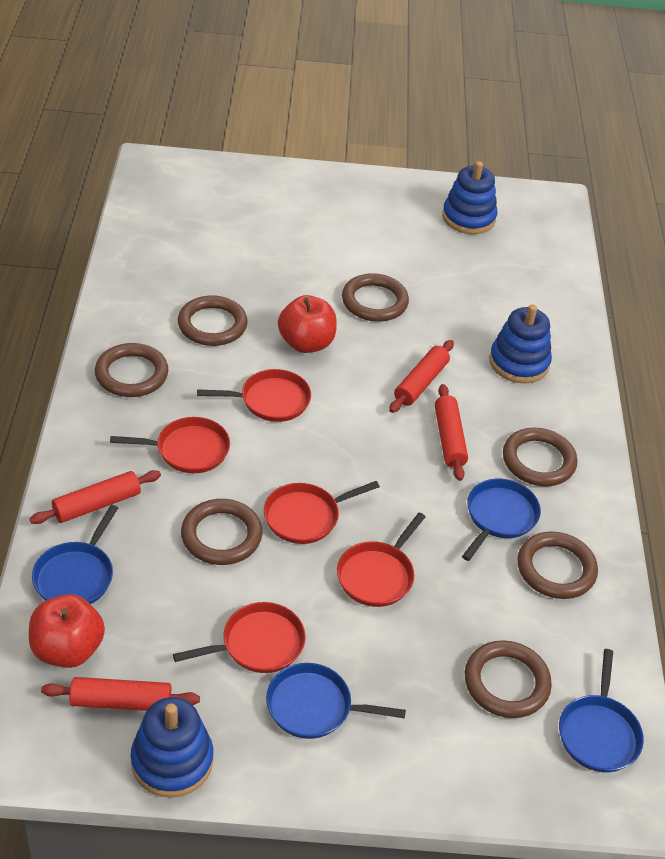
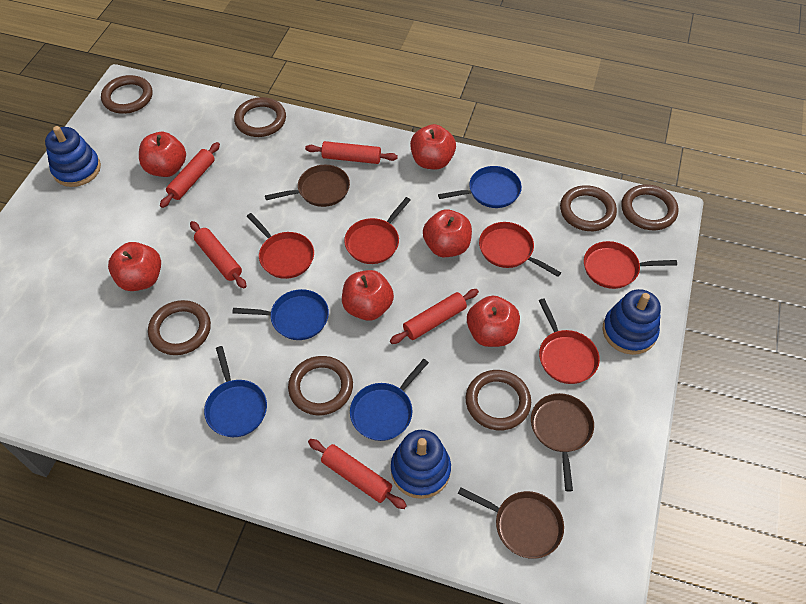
brown pan: 0 -> 3
red apple: 2 -> 6
red rolling pin: 4 -> 5

